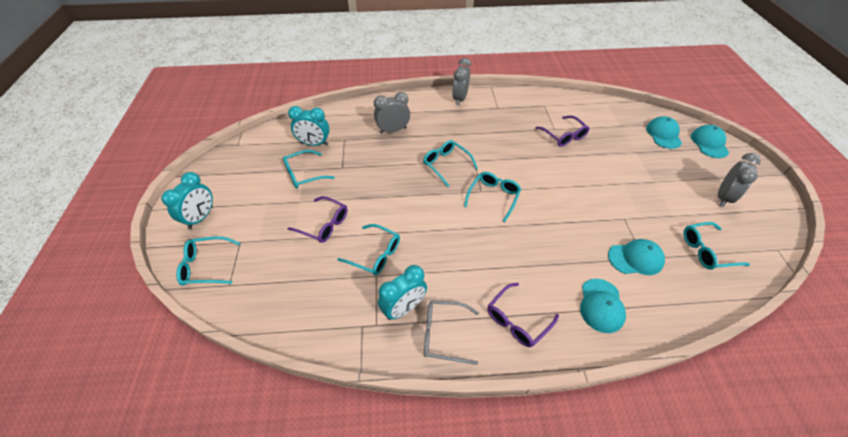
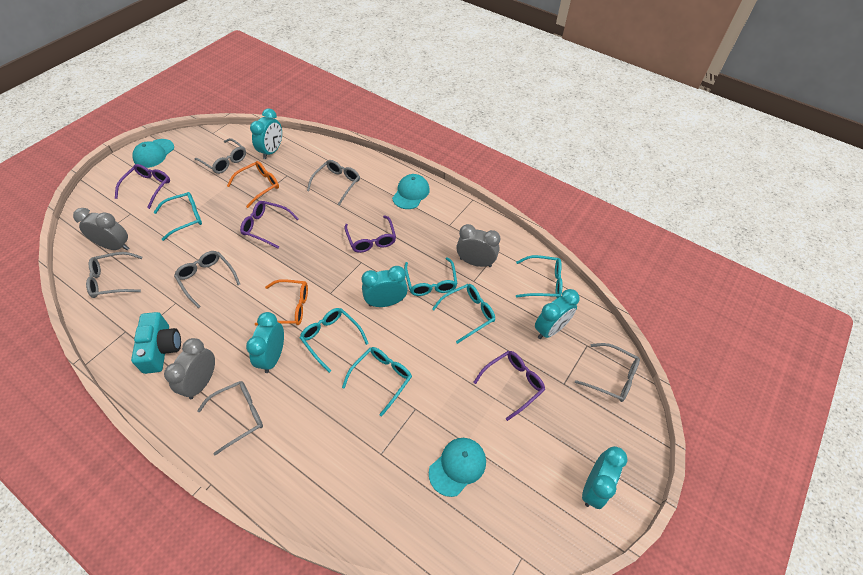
grey glasses: 1 -> 6
orange glasses: 0 -> 2
purple glasses: 3 -> 4
turquoise camera: 0 -> 1
turquoise cap: 4 -> 3
turquoise clock: 3 -> 5

